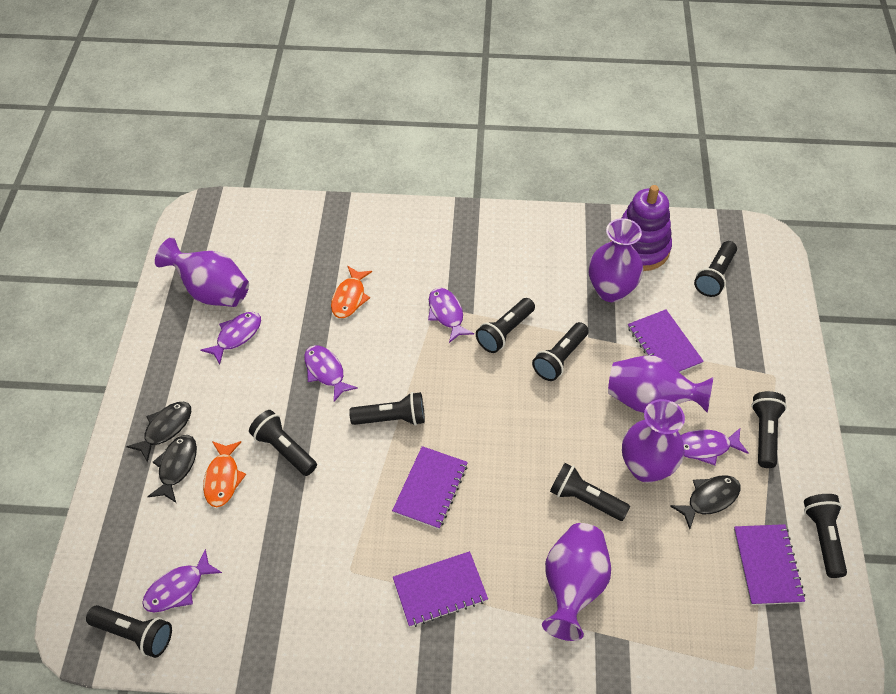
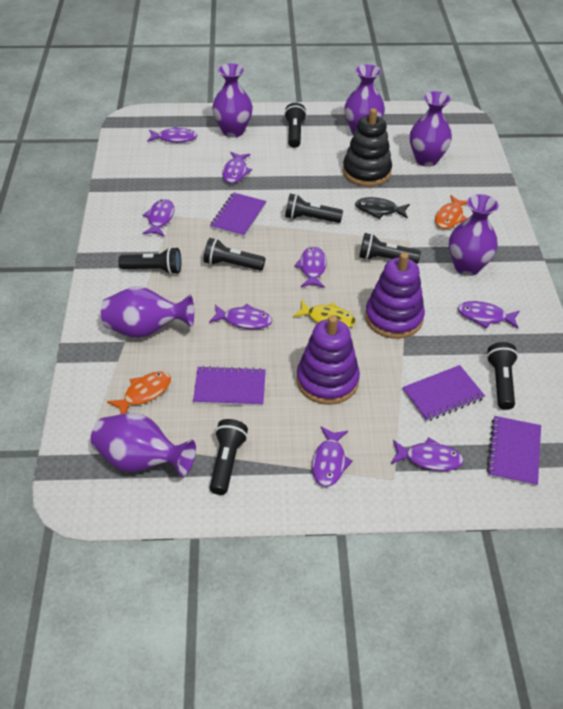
black fish: 3 -> 1
black flashlight: 9 -> 7
black stacking toy: 0 -> 1
purple fish: 5 -> 8
purple stacking toy: 1 -> 2
purple vase: 5 -> 6
yellow fish: 0 -> 1

